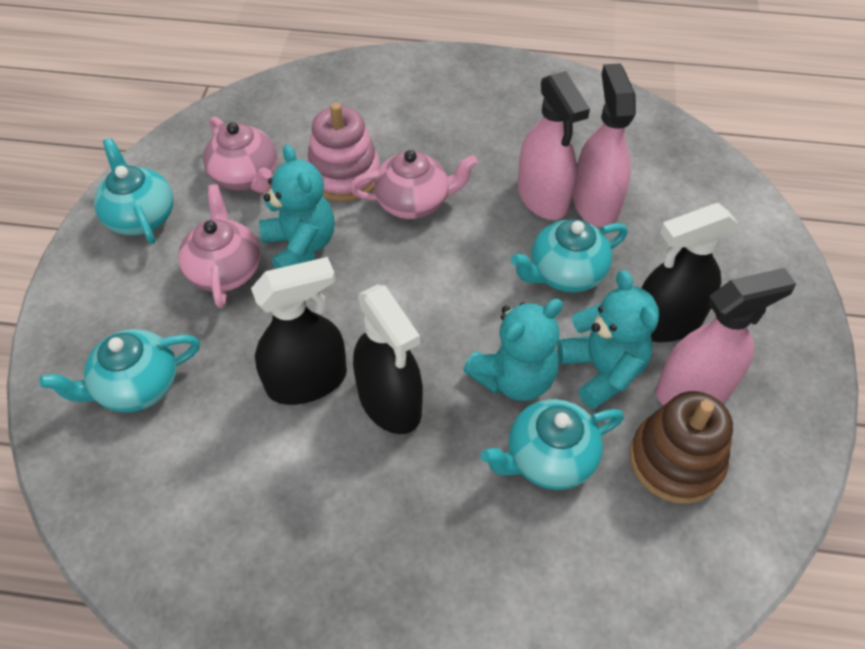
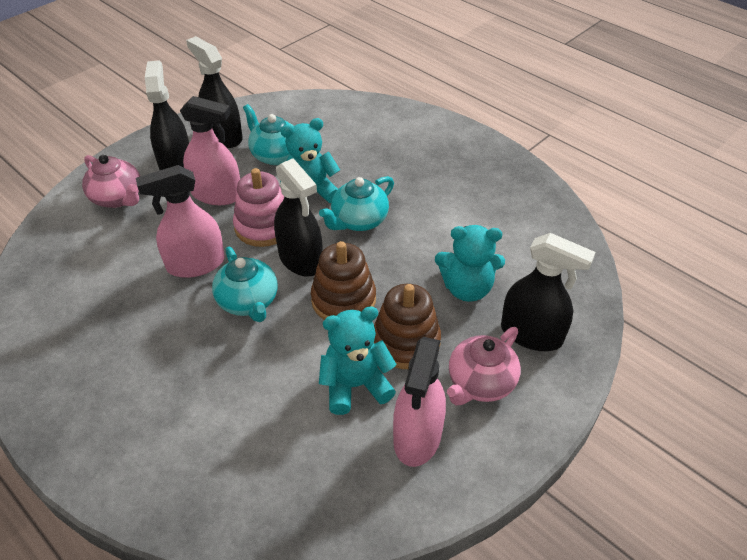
black spray bottle: 3 -> 4
brown stacking toy: 1 -> 2
pink teapot: 3 -> 2
turquoise teapot: 4 -> 3

